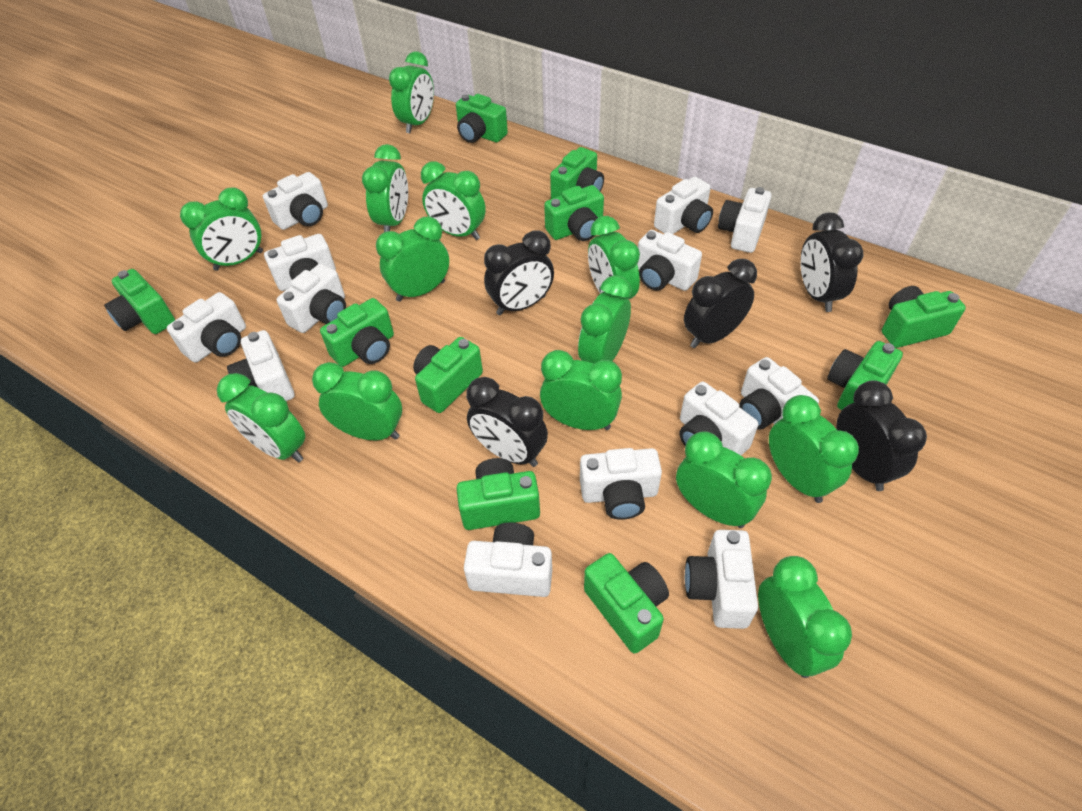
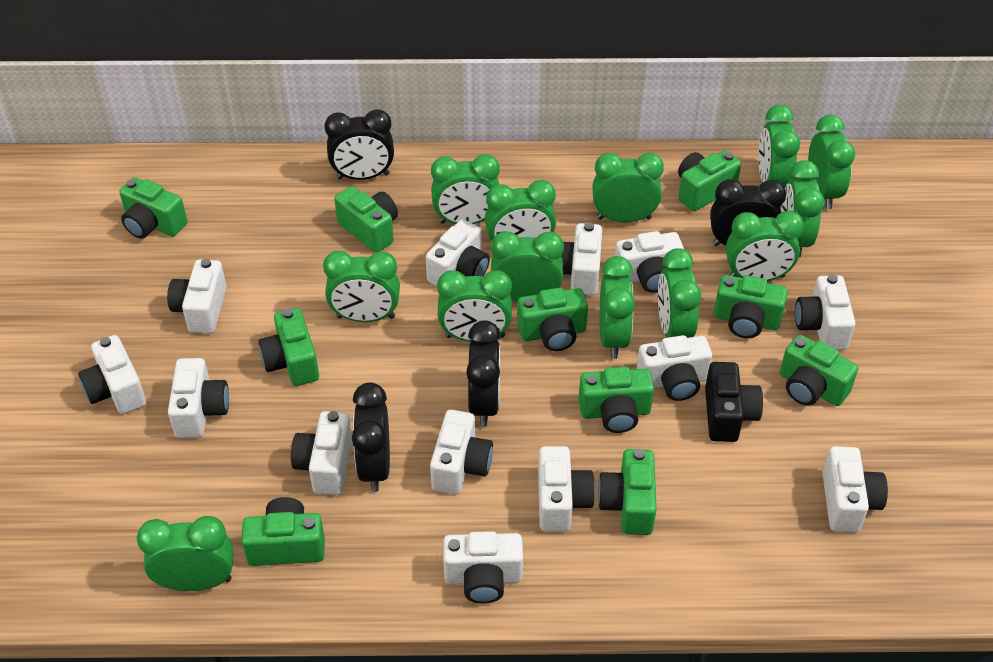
black camera: 0 -> 1
black clock: 5 -> 4

